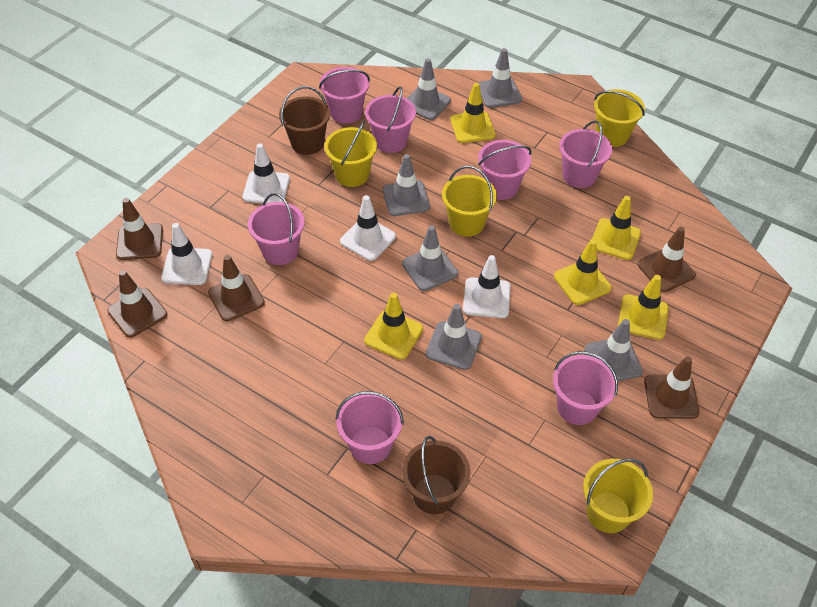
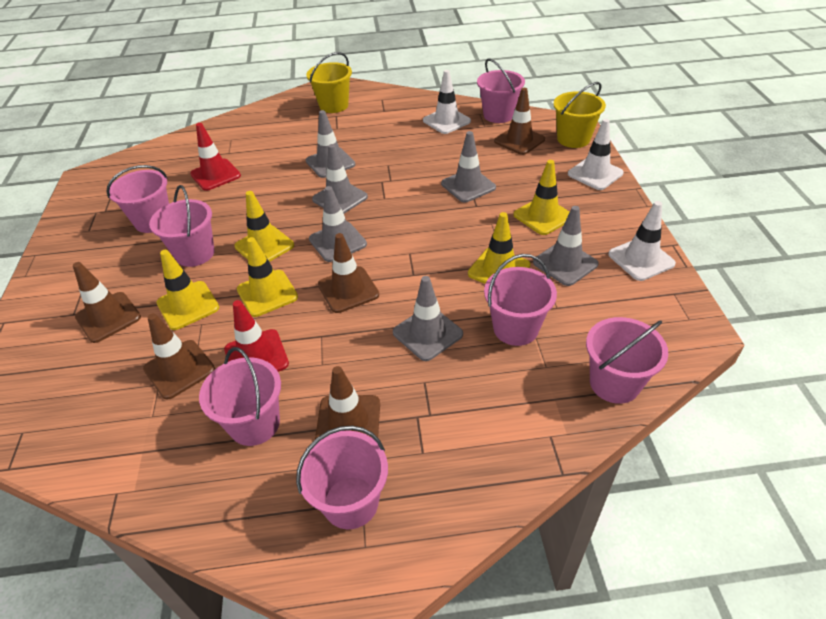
brown bucket: 2 -> 0
red traffic cone: 0 -> 2
white traffic cone: 4 -> 3
yellow bucket: 4 -> 2

